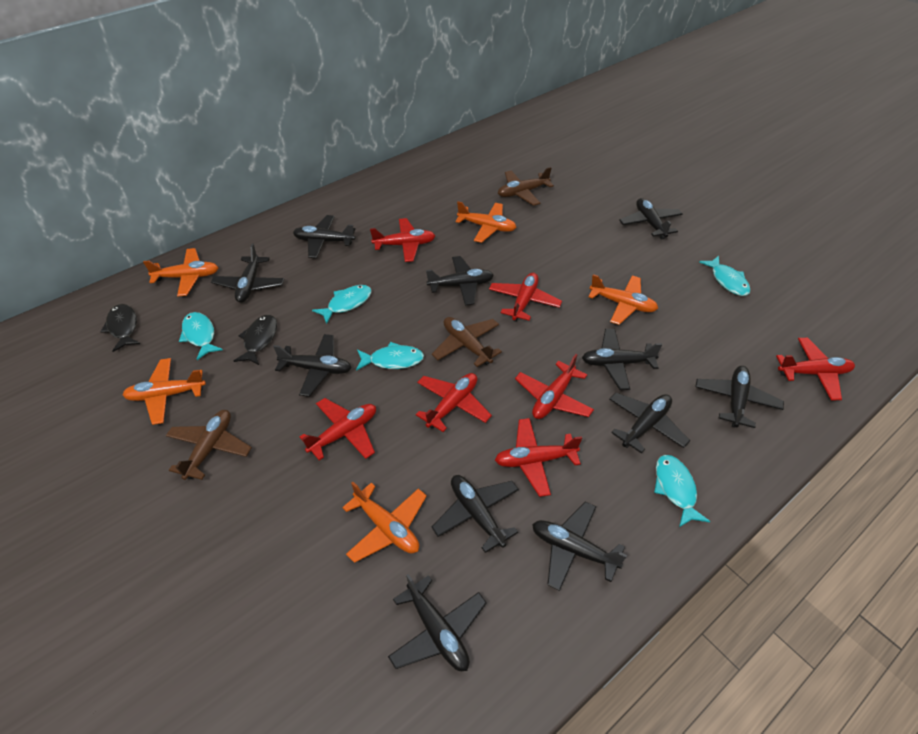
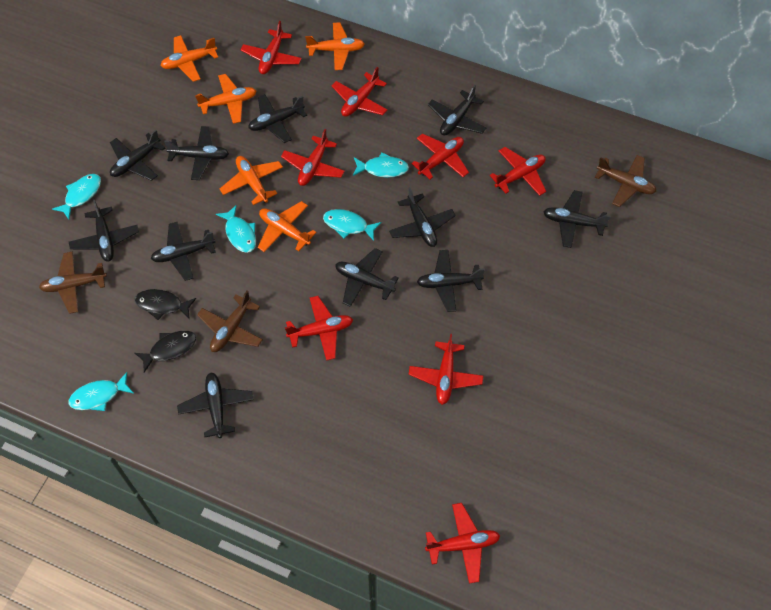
red plane: 7 -> 8

